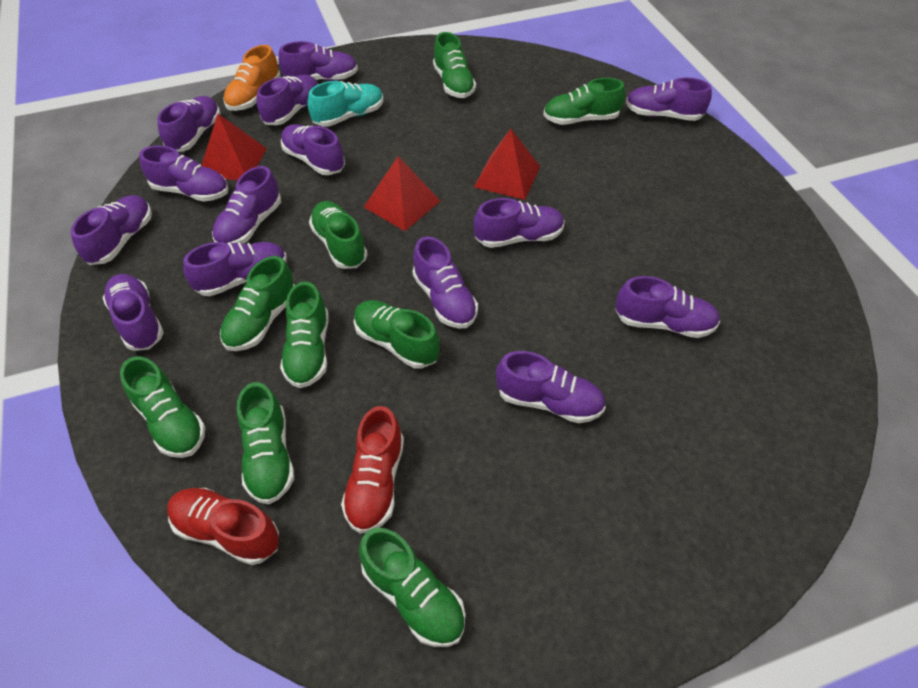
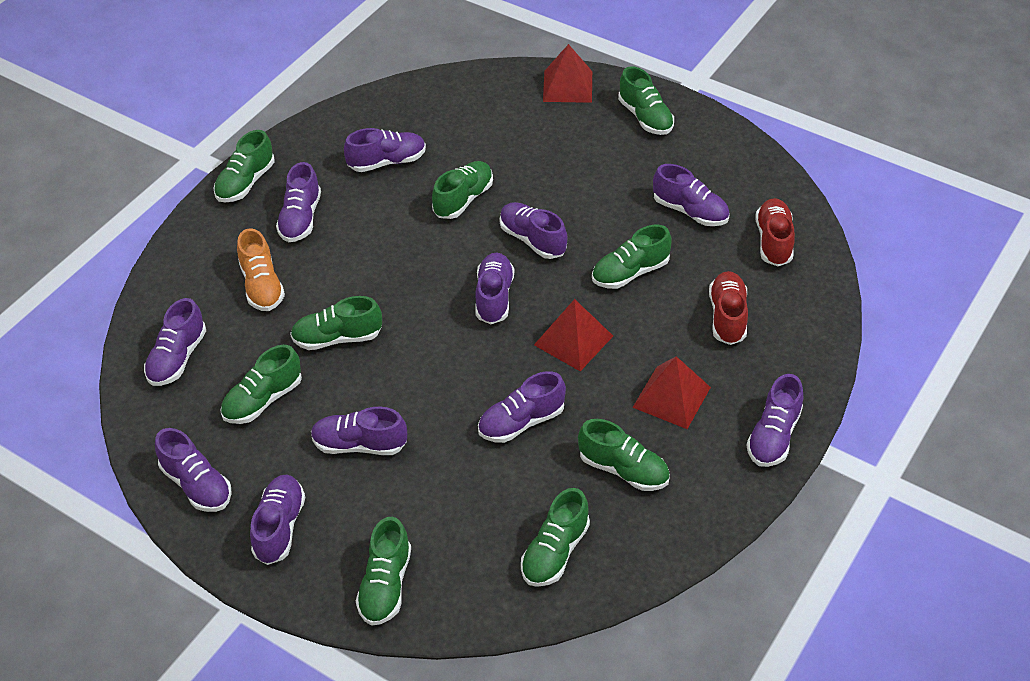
purple shoe: 14 -> 11
turquoise shoe: 1 -> 0

